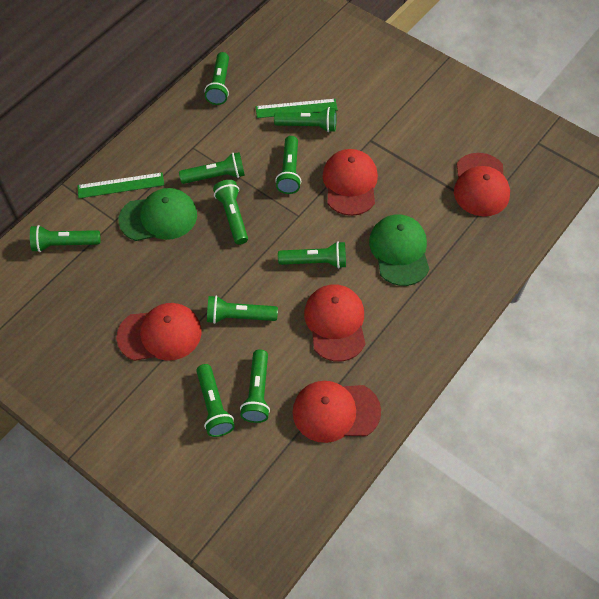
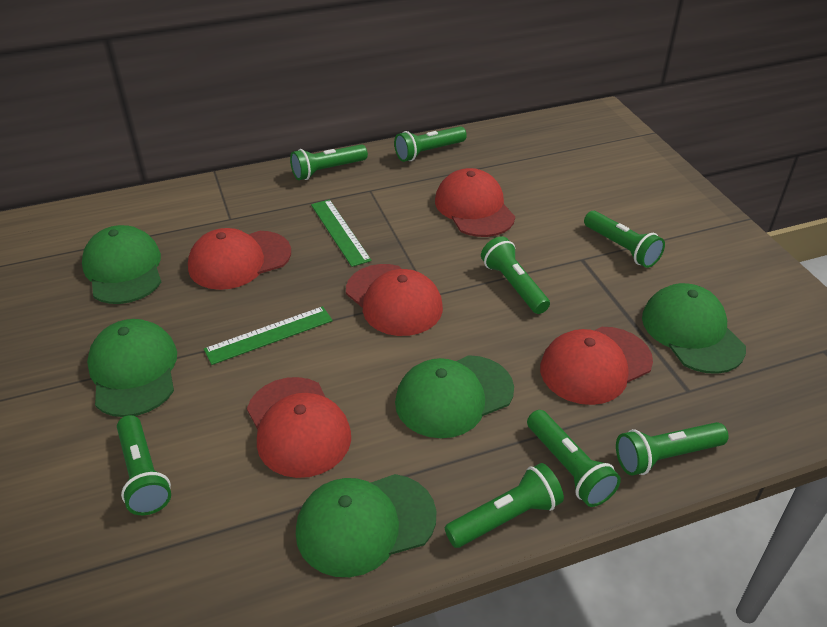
green cap: 2 -> 5
green flashlight: 10 -> 8

